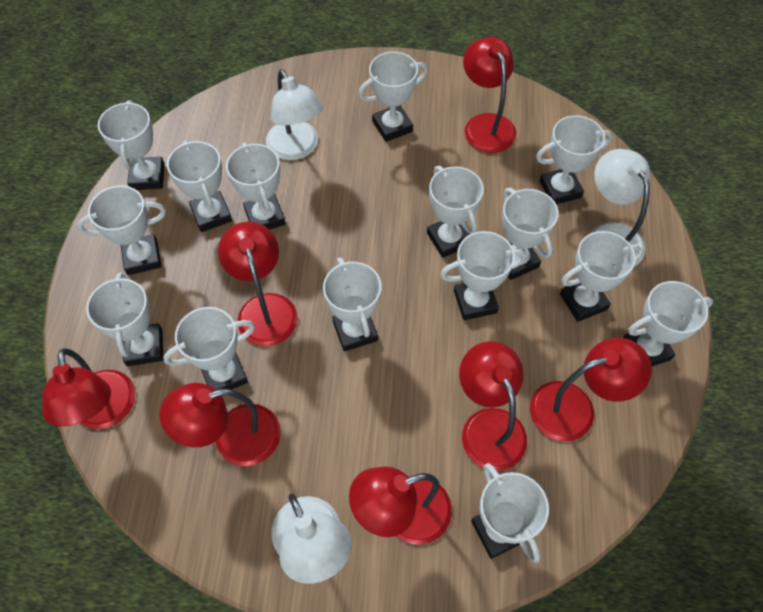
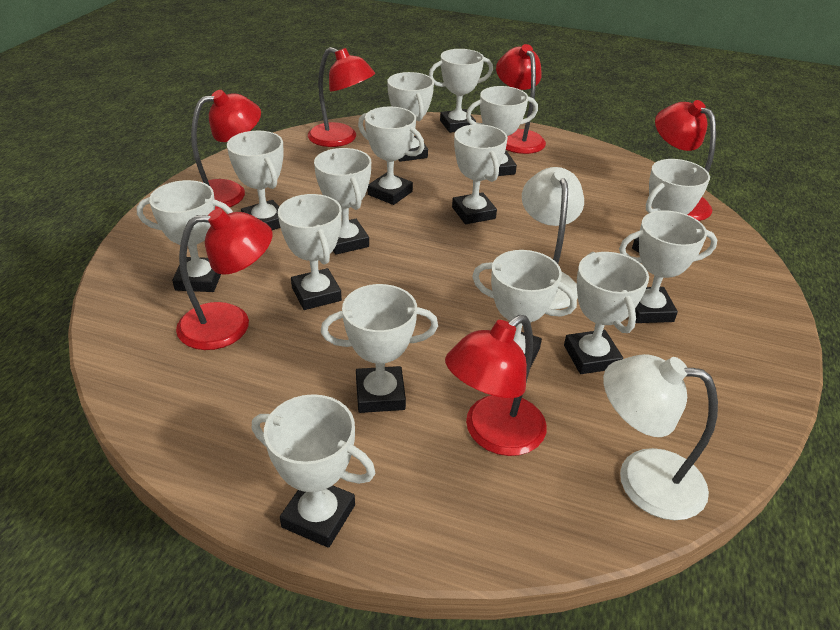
red lamp: 7 -> 6
white lamp: 3 -> 2

